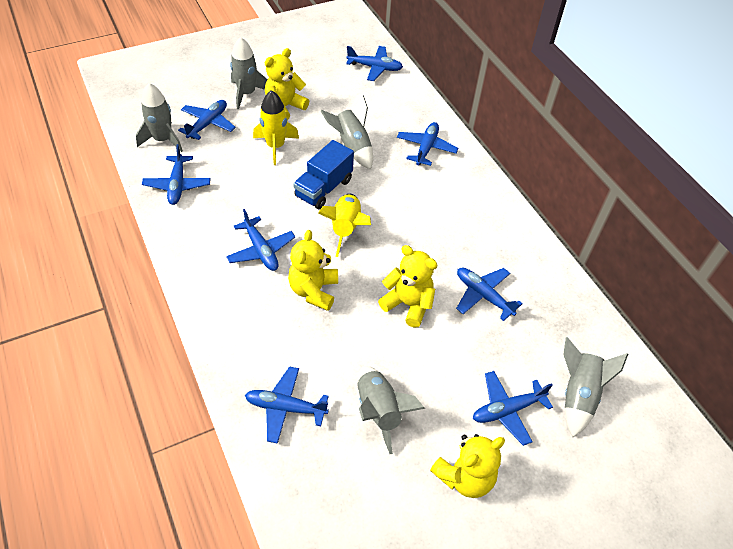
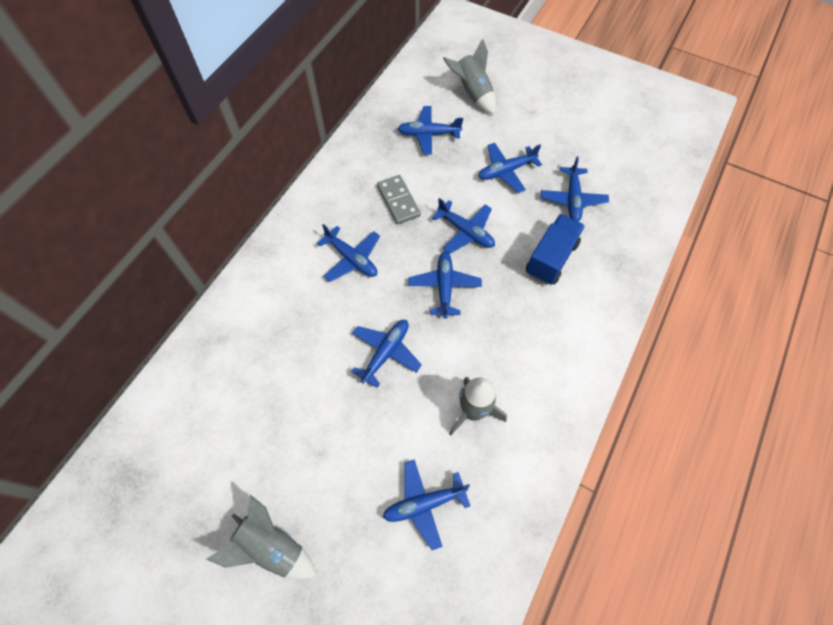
grey domino: 0 -> 1
grey rocket: 5 -> 3
yellow rocket: 2 -> 0
yellow teddy bear: 4 -> 0

